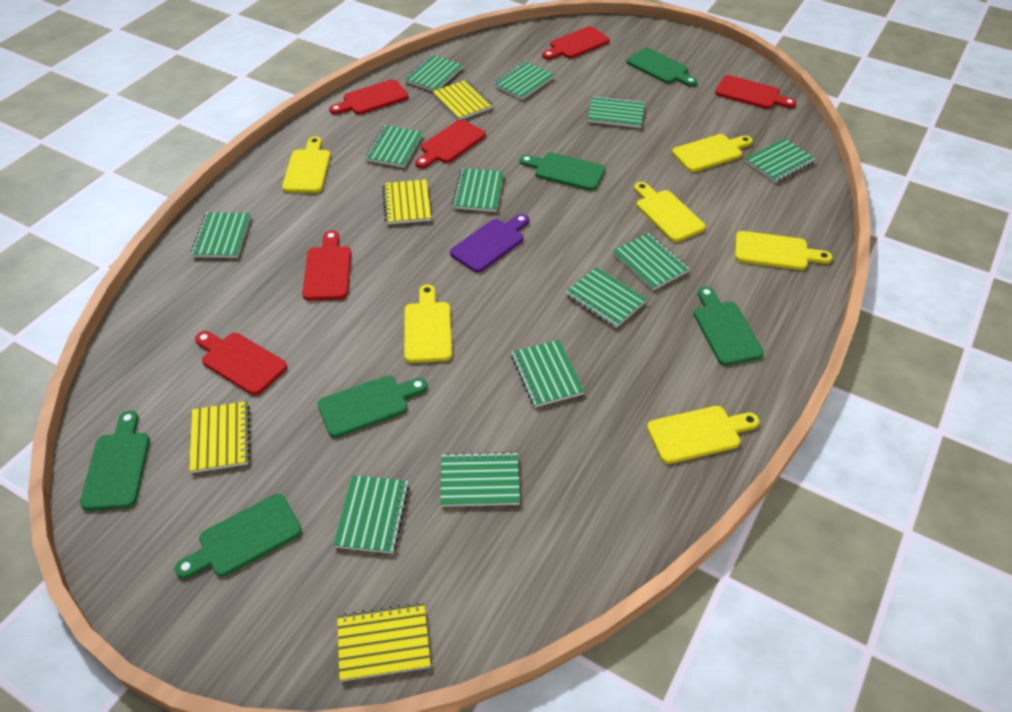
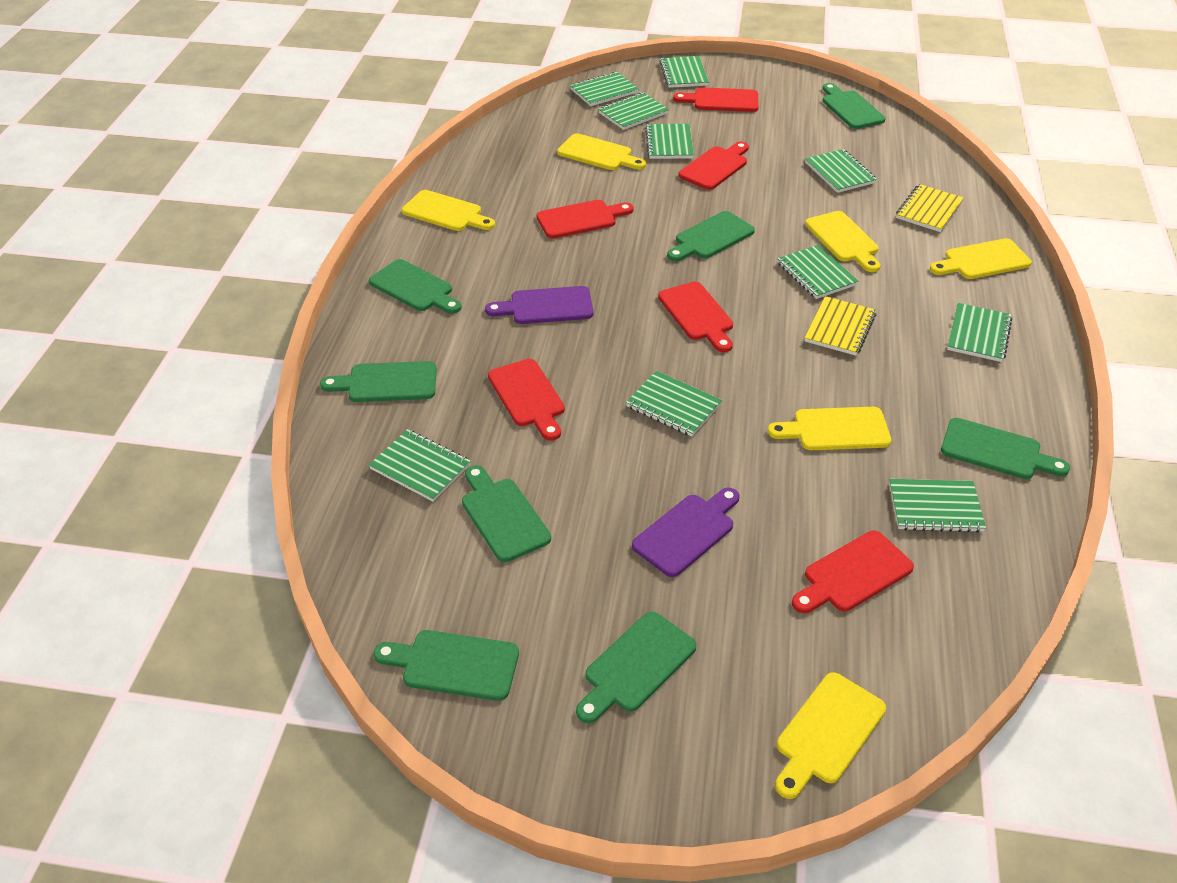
green cutting board: 6 -> 8
green notebook: 12 -> 10
purple cutting board: 1 -> 2
yellow notebook: 4 -> 2

